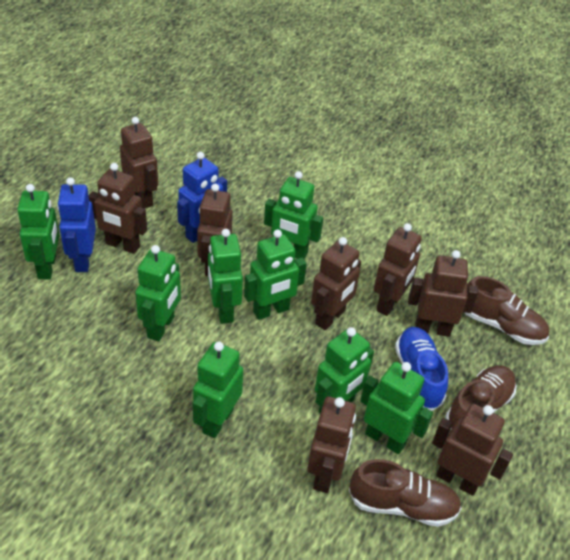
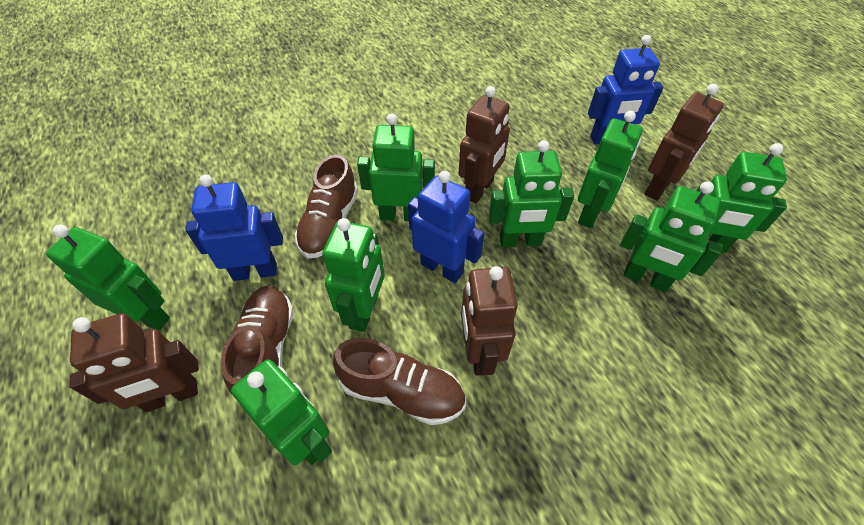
blue robot: 2 -> 3
blue shoe: 1 -> 0
brown robot: 8 -> 4

